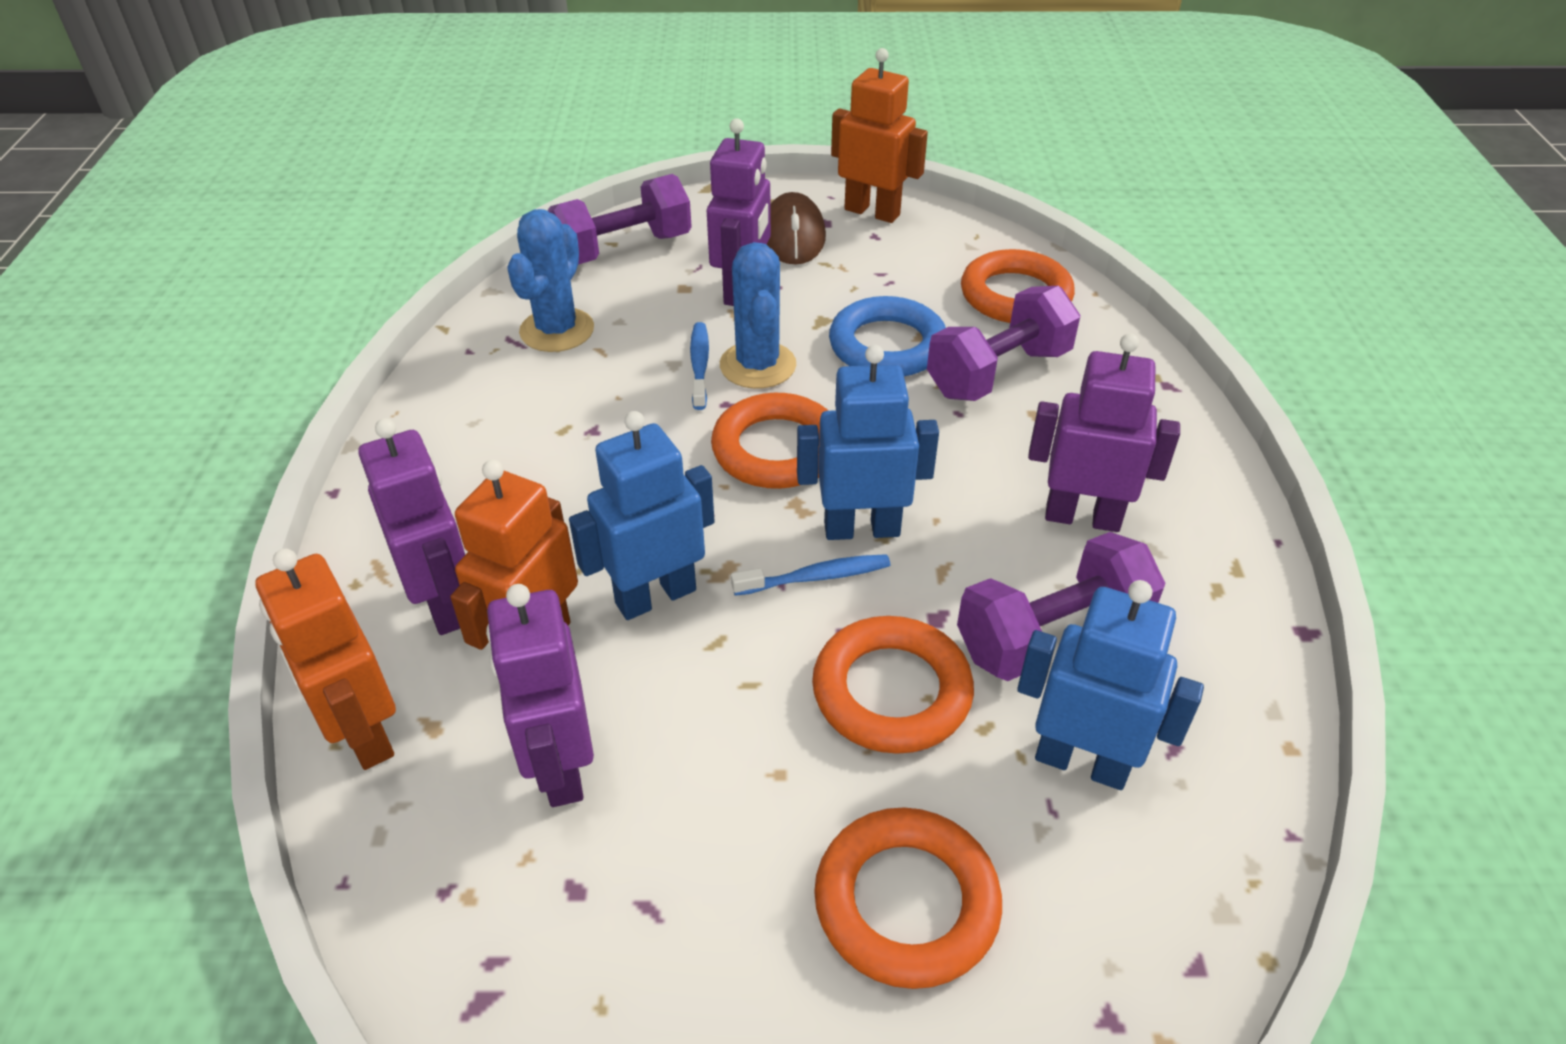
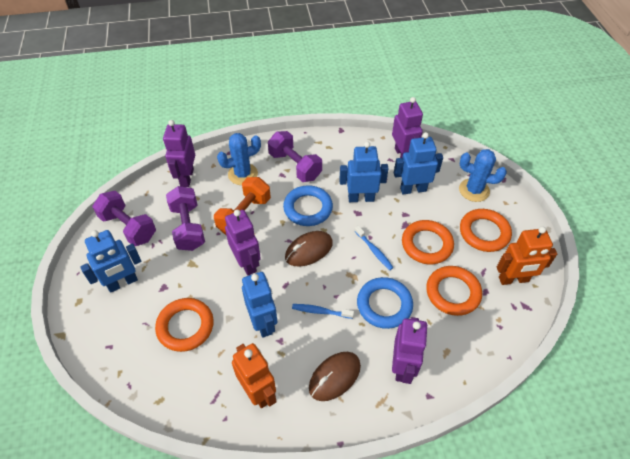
blue ring: 1 -> 2
blue robot: 3 -> 4
brown mouse: 1 -> 2
orange dumbbell: 0 -> 1
orange robot: 3 -> 2

